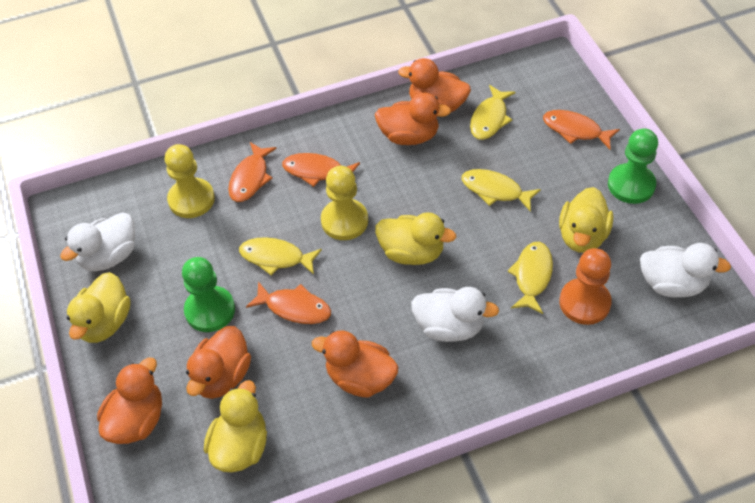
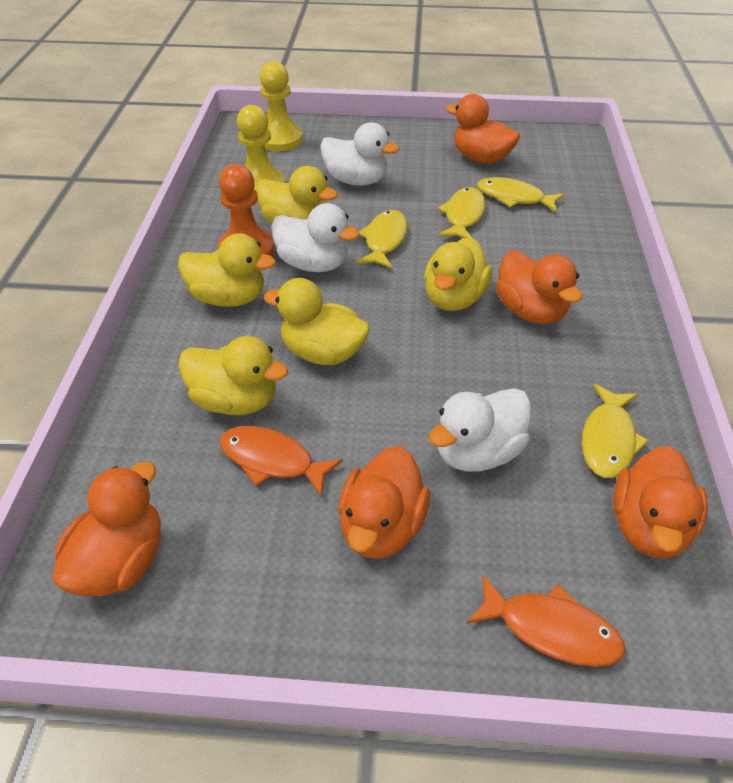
green pawn: 2 -> 0
orange fish: 4 -> 2
yellow duck: 4 -> 5

